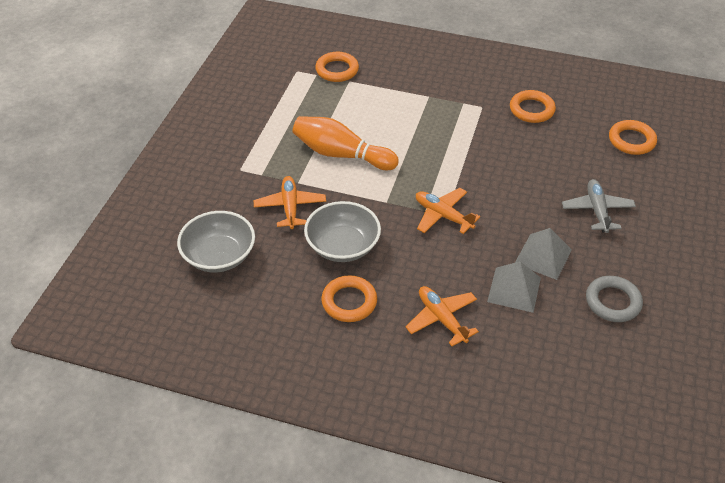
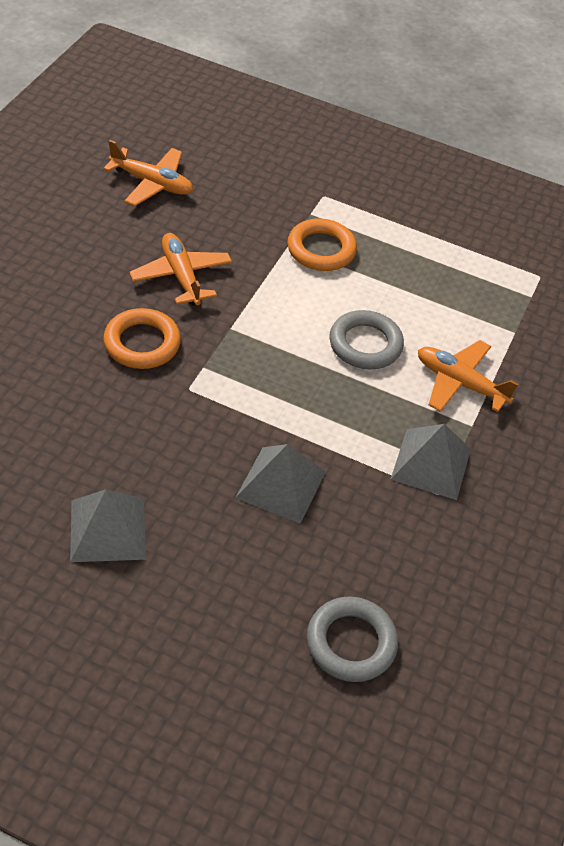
grey bowl: 2 -> 0
grey plane: 1 -> 0
grey pyramid: 2 -> 3
grey ring: 1 -> 2
orange bowling pin: 1 -> 0
orange ring: 4 -> 2

